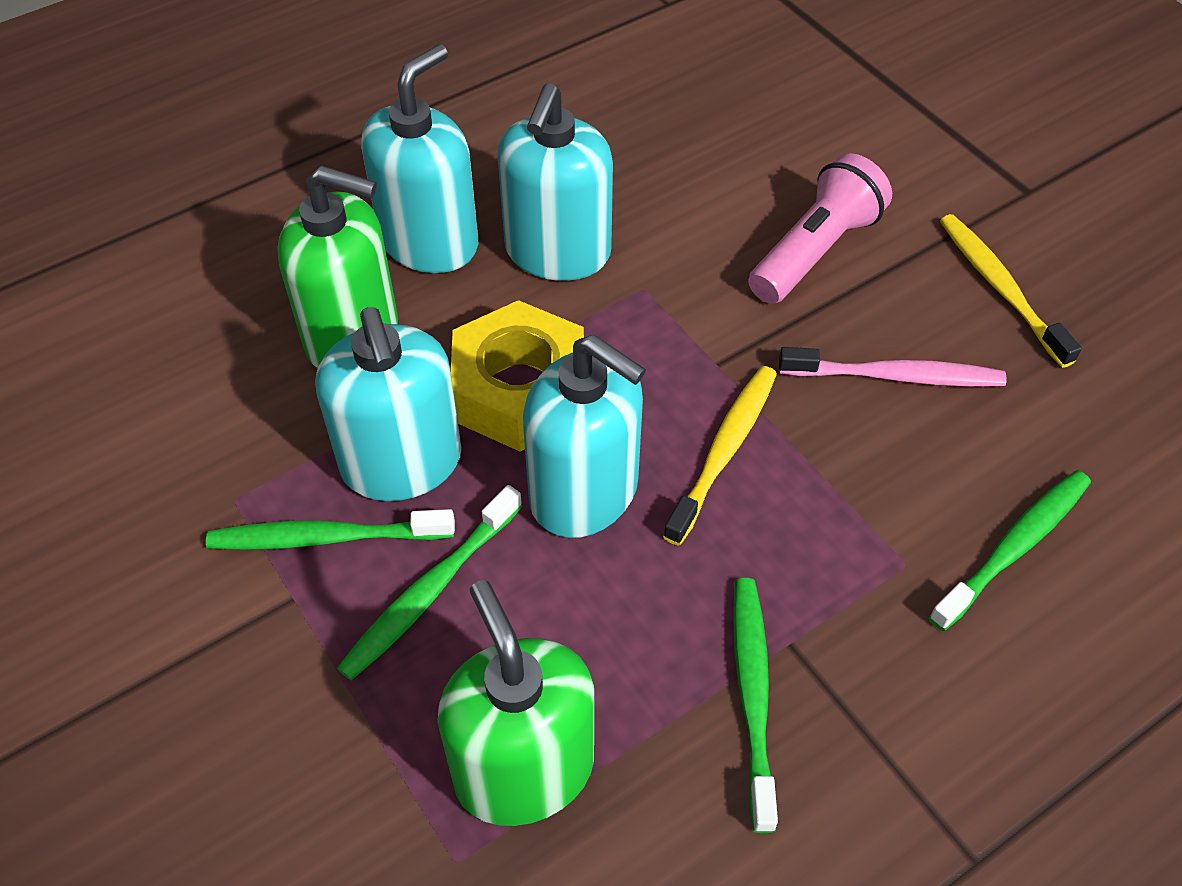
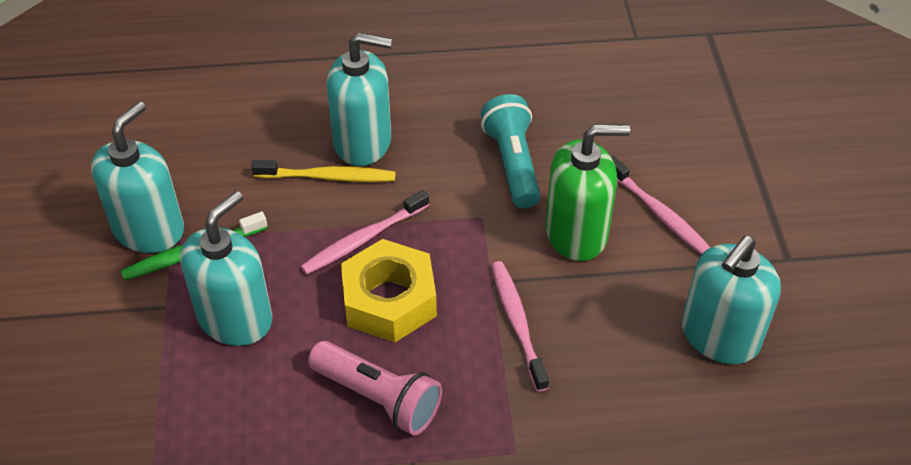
green soap dispenser: 2 -> 1
green toothbrush: 4 -> 1
pink toothbrush: 1 -> 3
turquoise flashlight: 0 -> 1
yellow toothbrush: 2 -> 1

